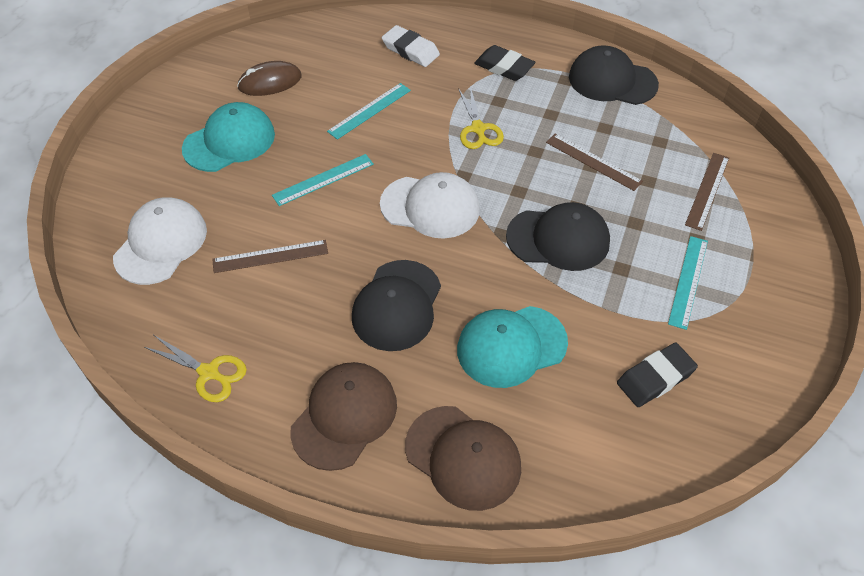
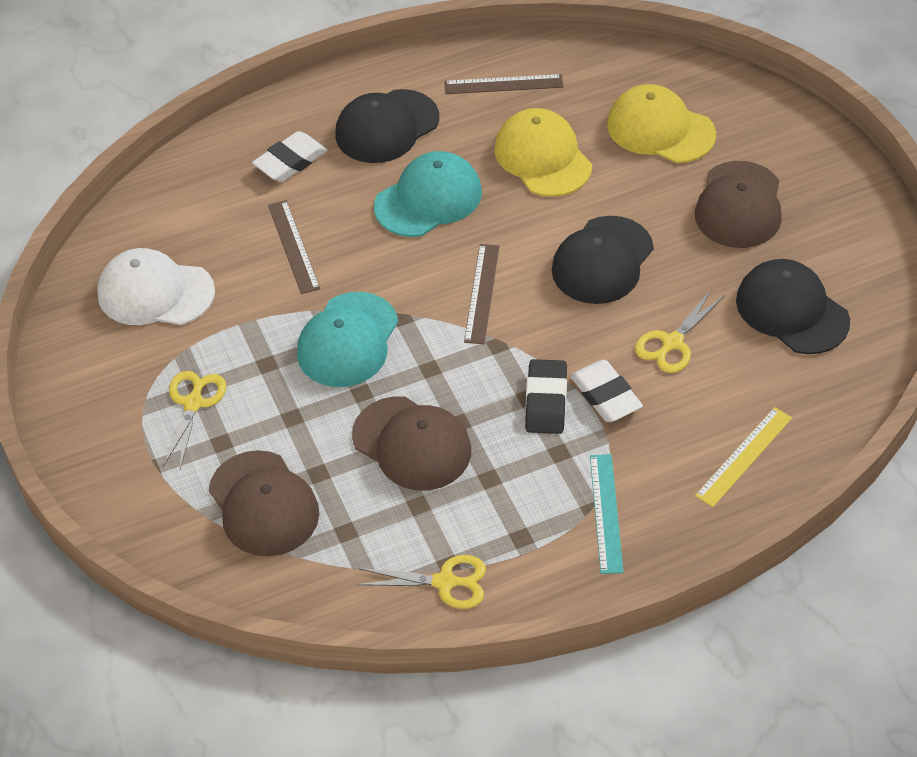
black eraser: 2 -> 1
brown cap: 2 -> 3
brown mouse: 1 -> 0
turquoise ruler: 3 -> 1
white cap: 2 -> 1
white eraser: 1 -> 2
yellow cap: 0 -> 2
yellow ruler: 0 -> 1
yellow scissors: 2 -> 3

